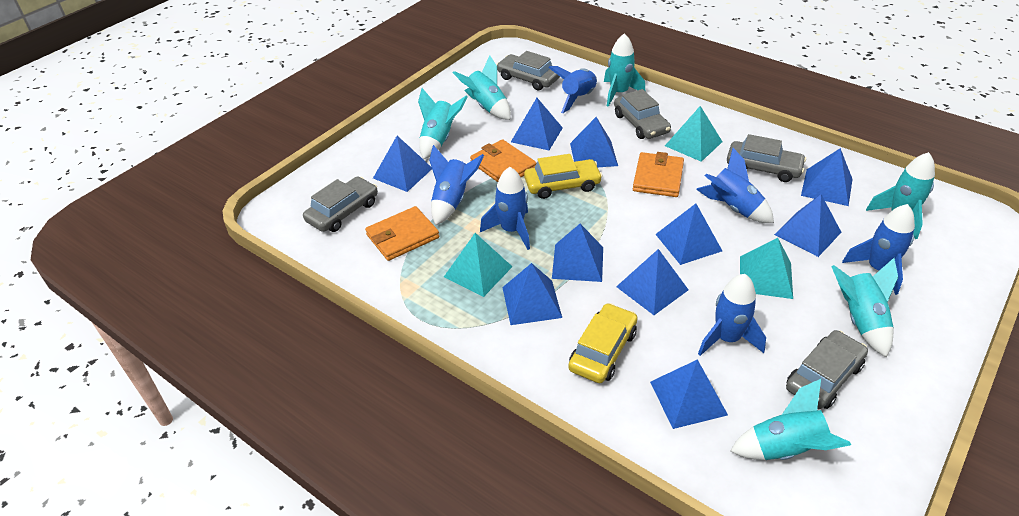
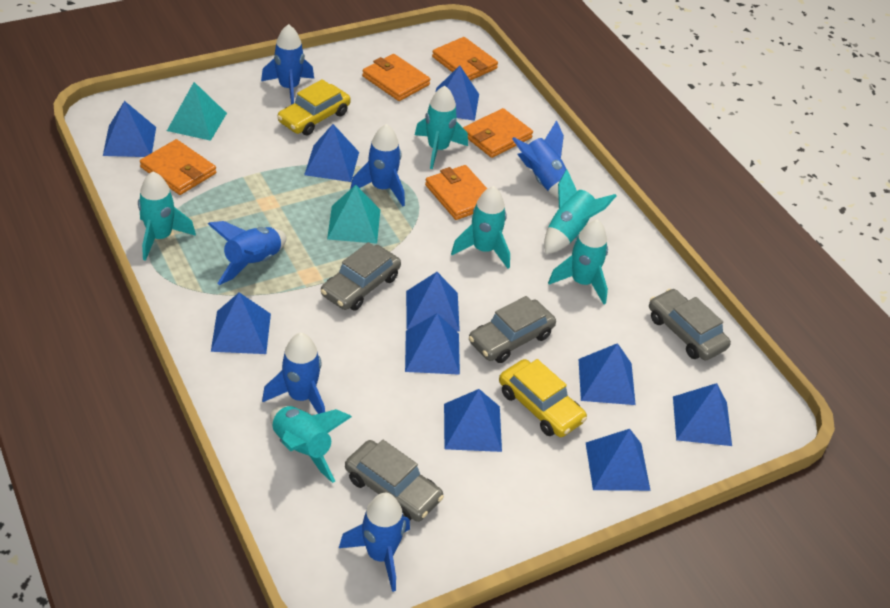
grey car: 5 -> 4
orange wallet: 3 -> 5
turquoise pyramid: 3 -> 2

